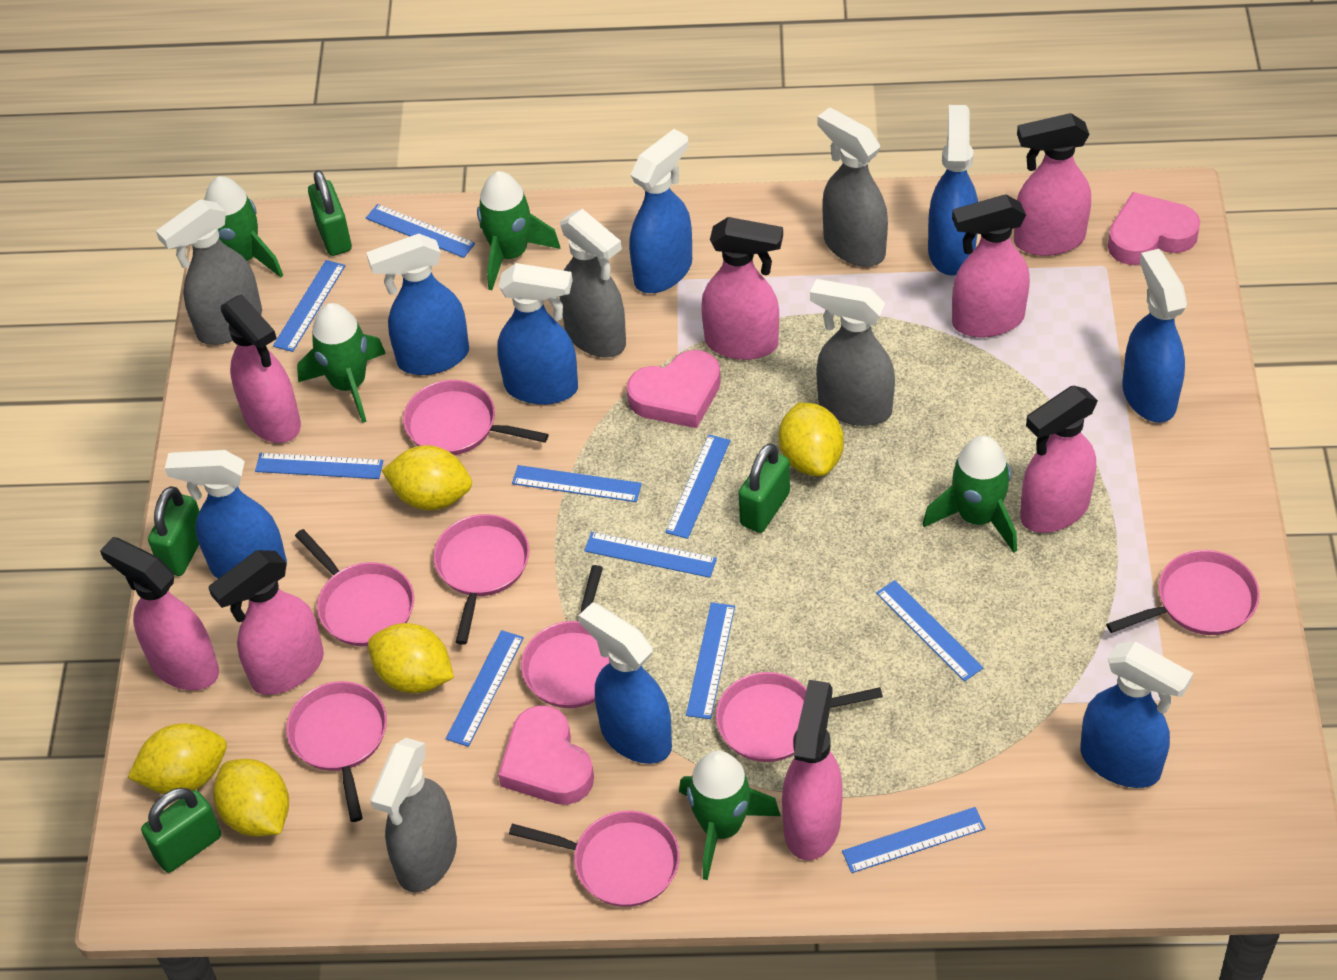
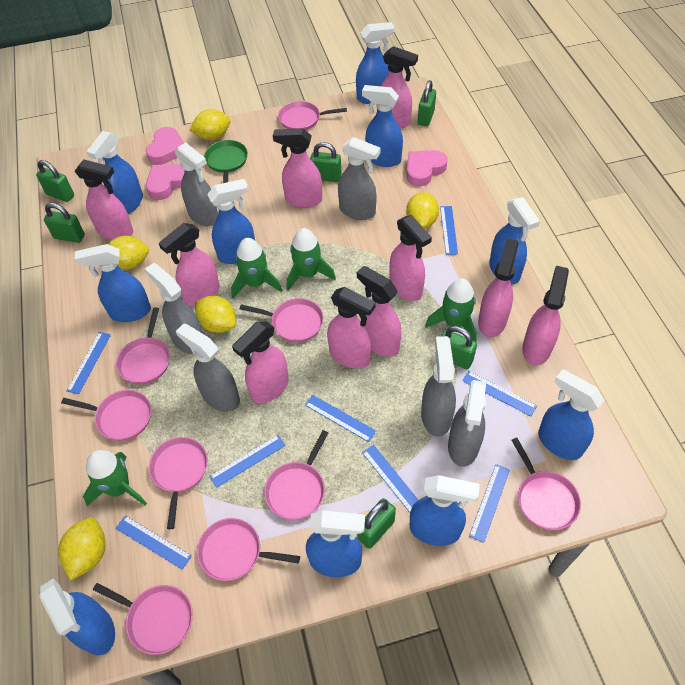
blue ruler: 10 -> 8
blue spray bottle: 8 -> 10
green padlock: 4 -> 6
green pan: 0 -> 1
green rocket: 5 -> 4
grey spray bottle: 5 -> 6
pink pan: 8 -> 9
pink spray bottle: 8 -> 10

